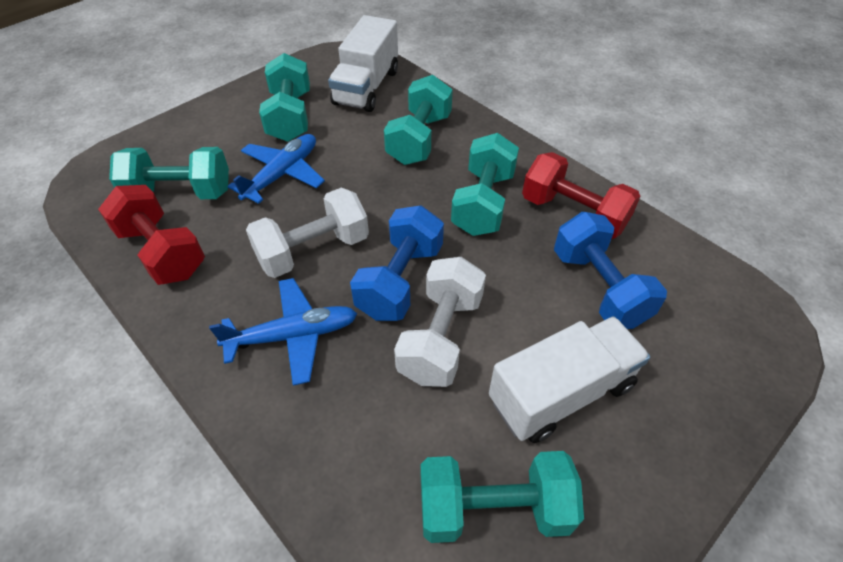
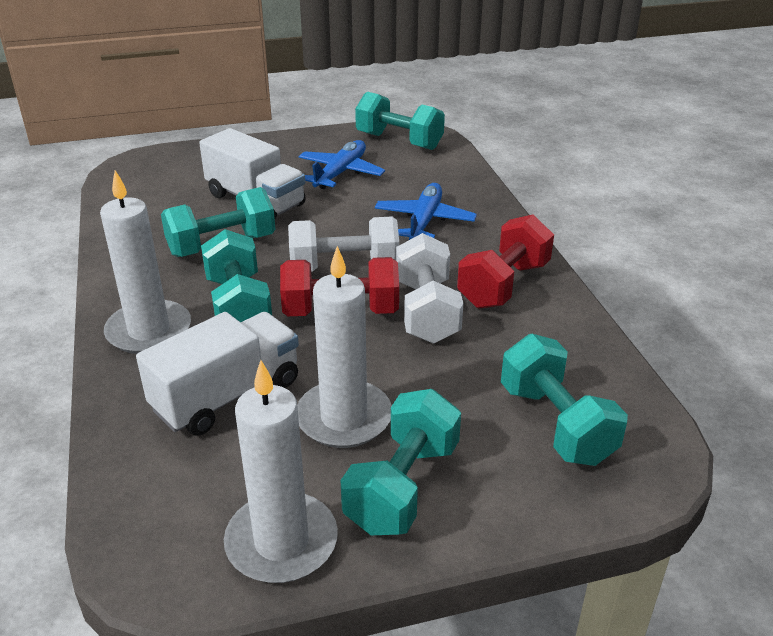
blue dumbbell: 2 -> 0
white candle: 0 -> 3

